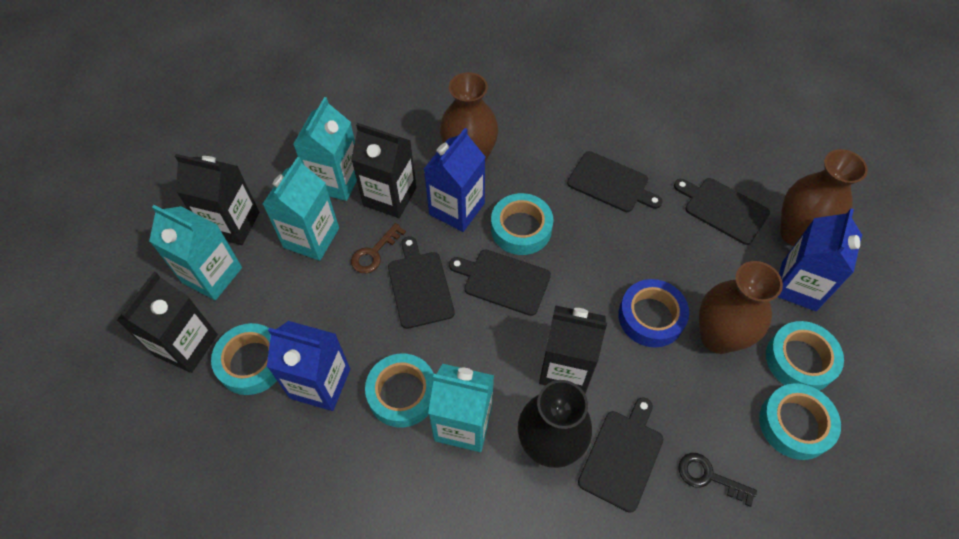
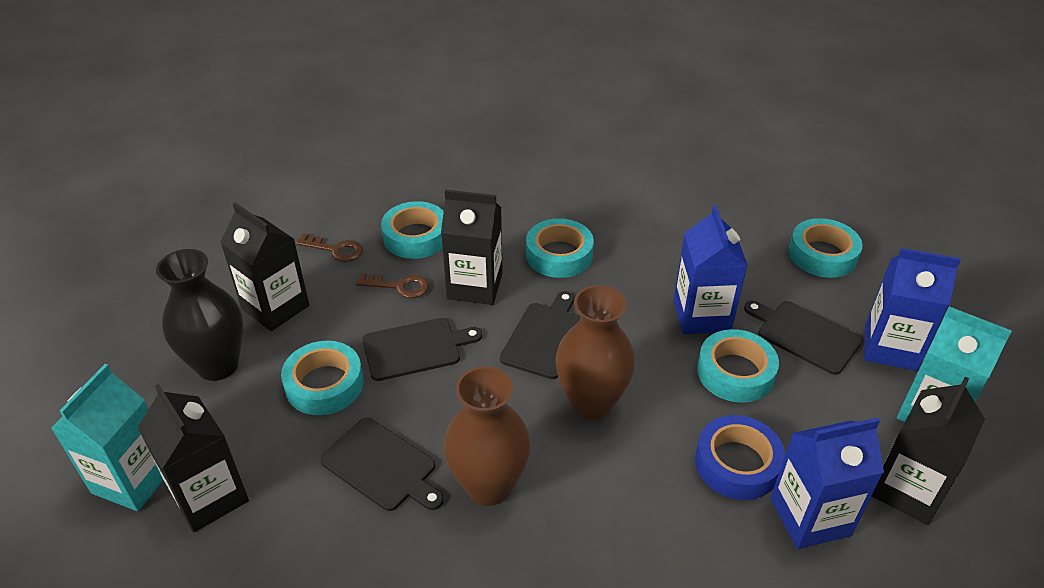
black cutting board: 5 -> 4
black key: 1 -> 0
brown key: 1 -> 2
brown vase: 3 -> 2
turquoise carton: 4 -> 2

